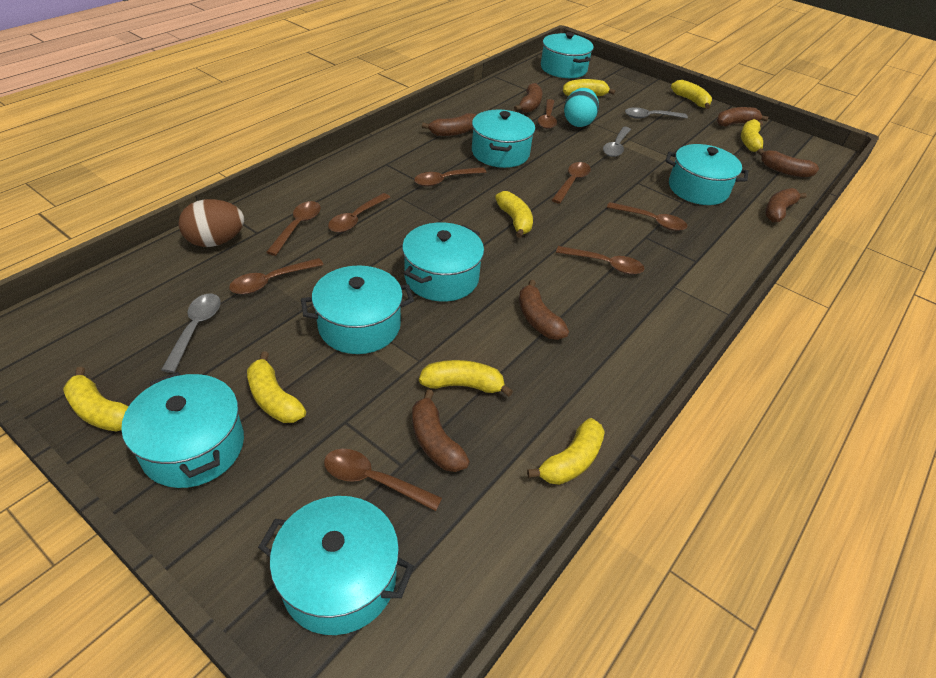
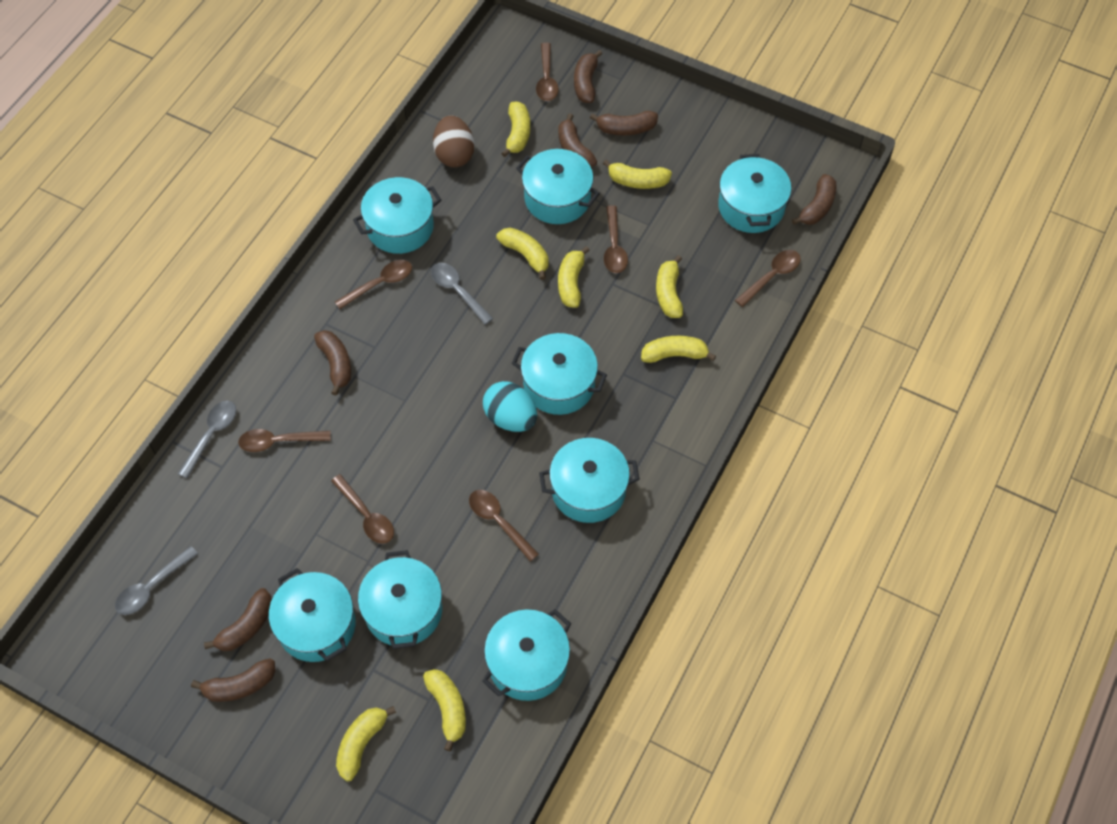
brown spoon: 9 -> 7
turquoise pot: 7 -> 8

